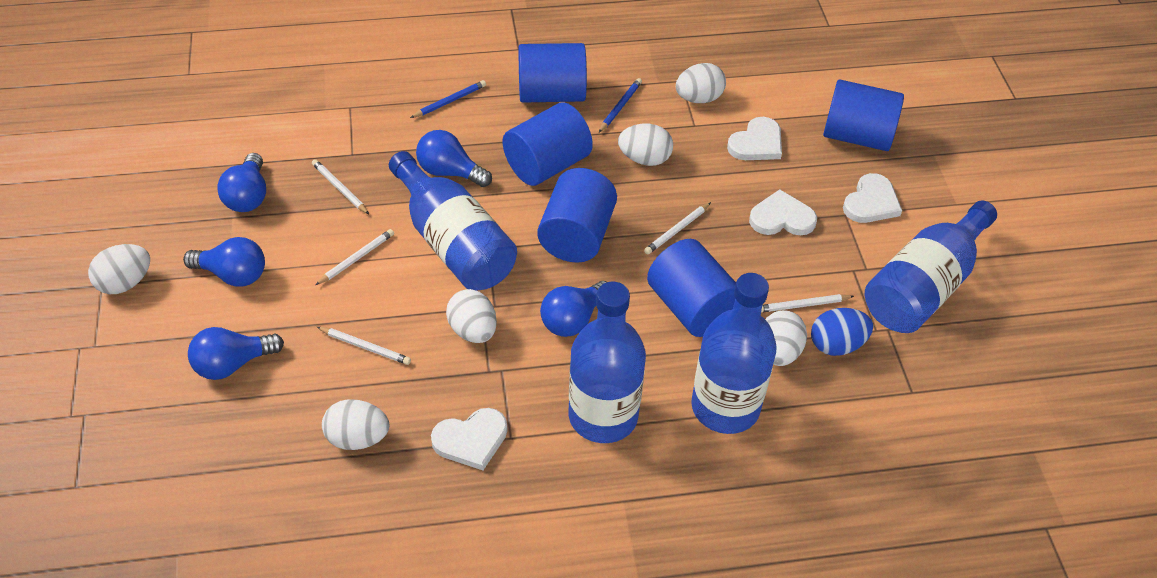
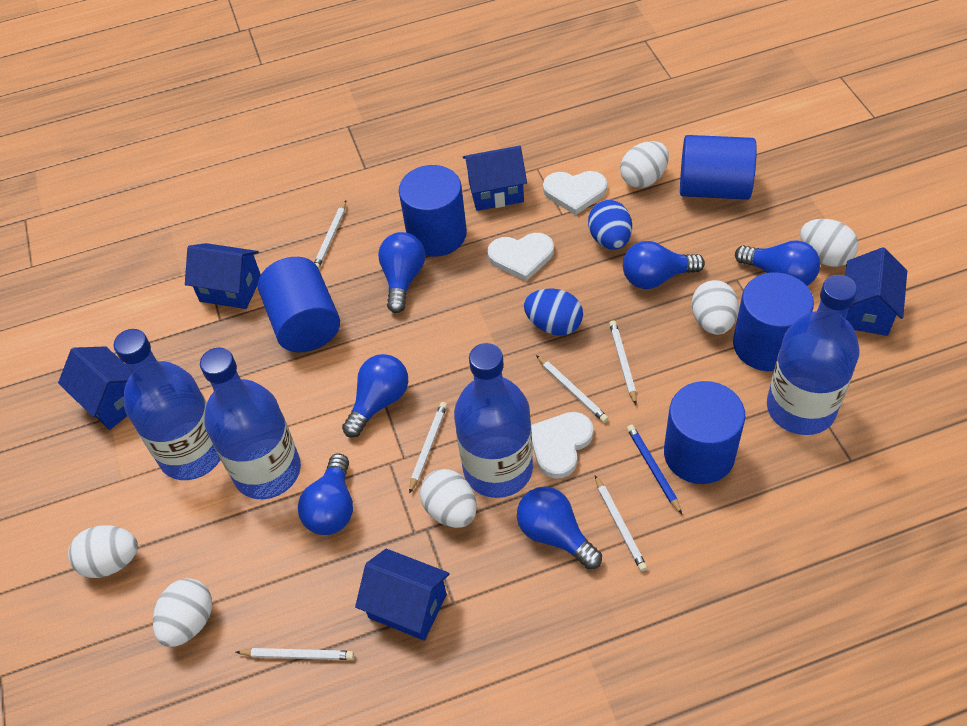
blue egg: 1 -> 2
blue house: 0 -> 5
blue light bulb: 5 -> 6
blue pencil: 2 -> 1
white heart: 4 -> 3
white pencil: 5 -> 6

